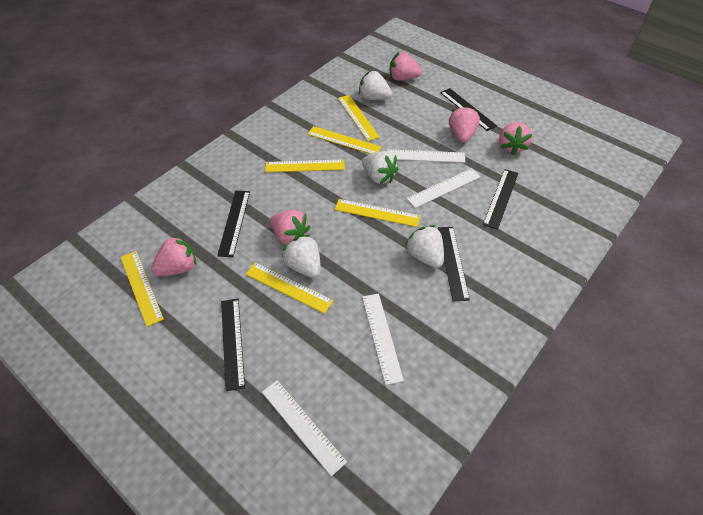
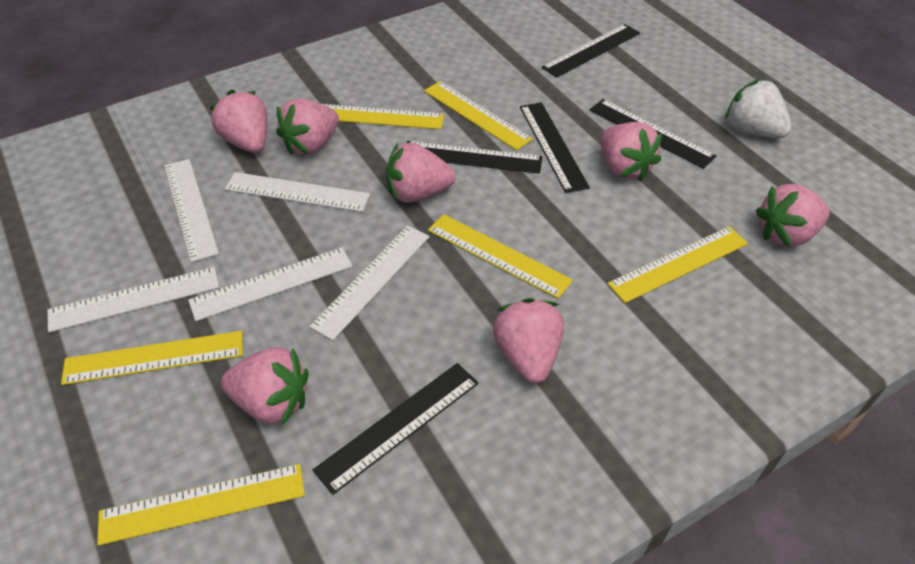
pink strawberry: 5 -> 7
white ruler: 4 -> 5
white strawberry: 4 -> 1

